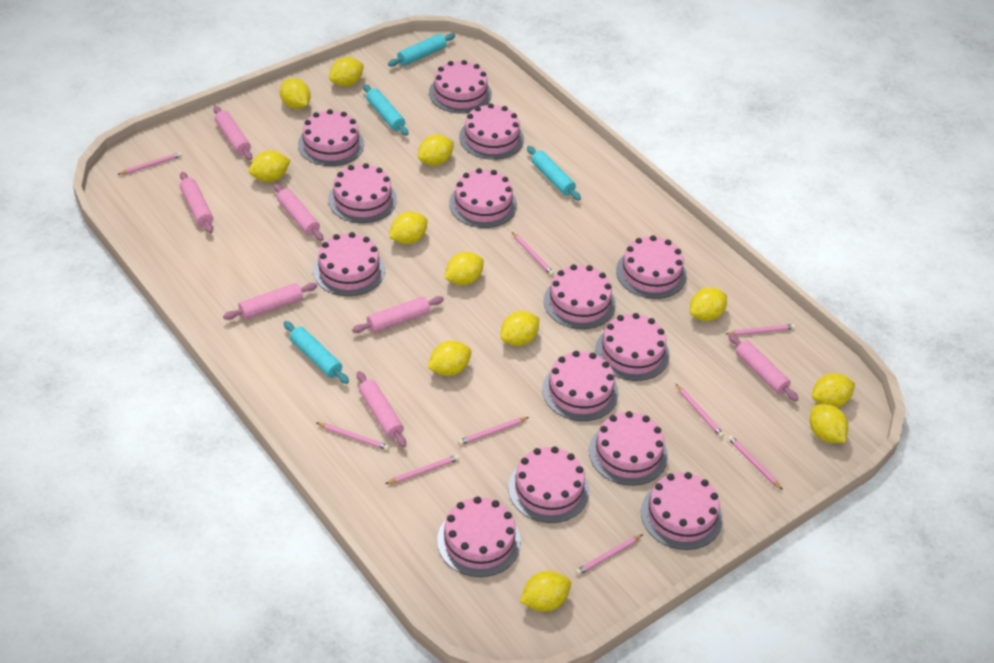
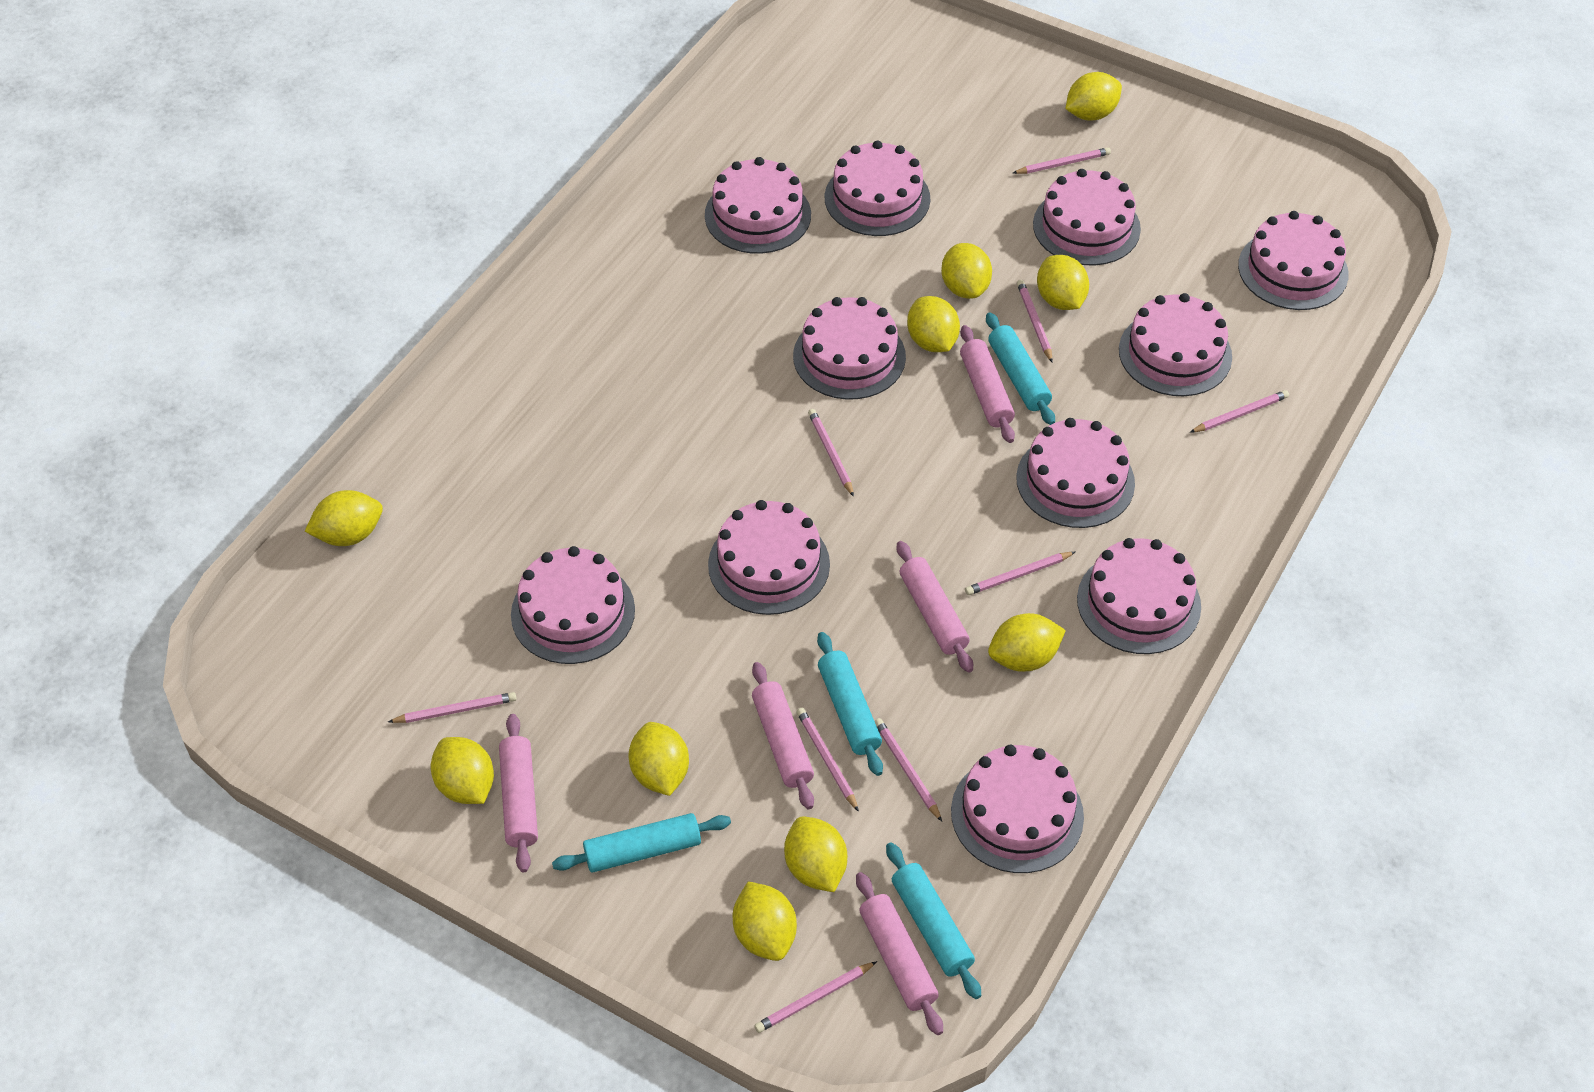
pink cake: 14 -> 11
pink rolling pin: 7 -> 5
yellow lemon: 12 -> 10

